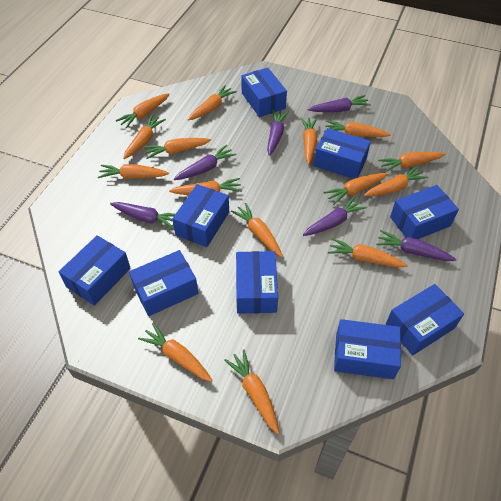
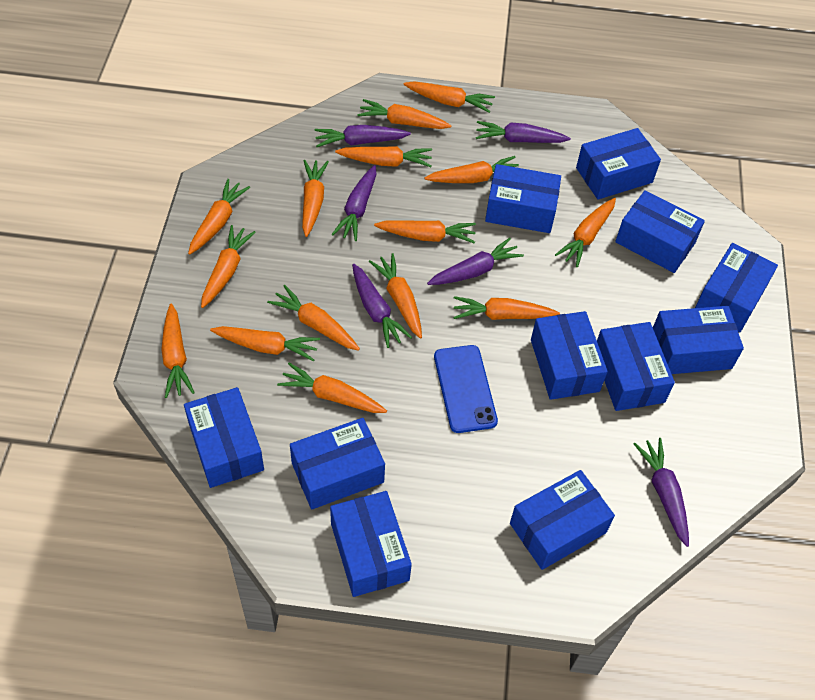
blue box: 9 -> 11
blue phone: 0 -> 1

